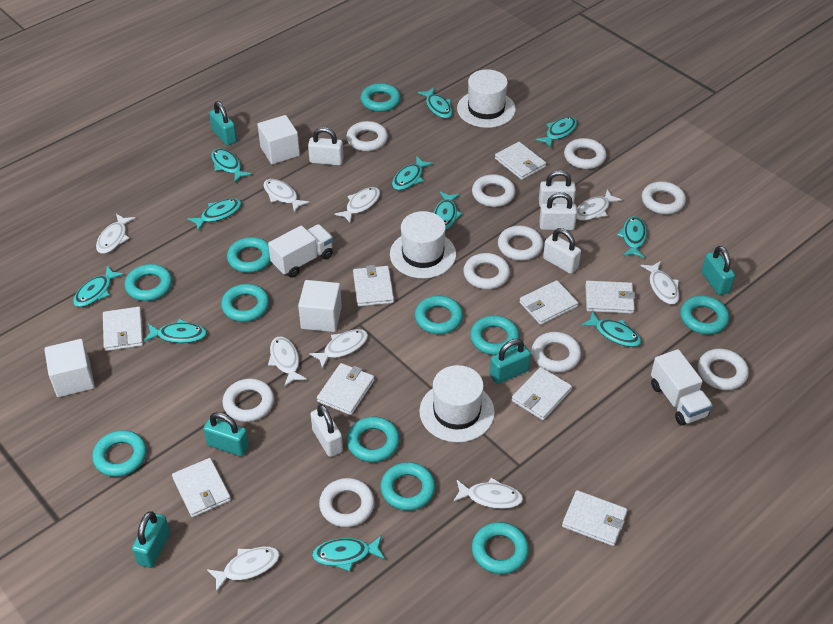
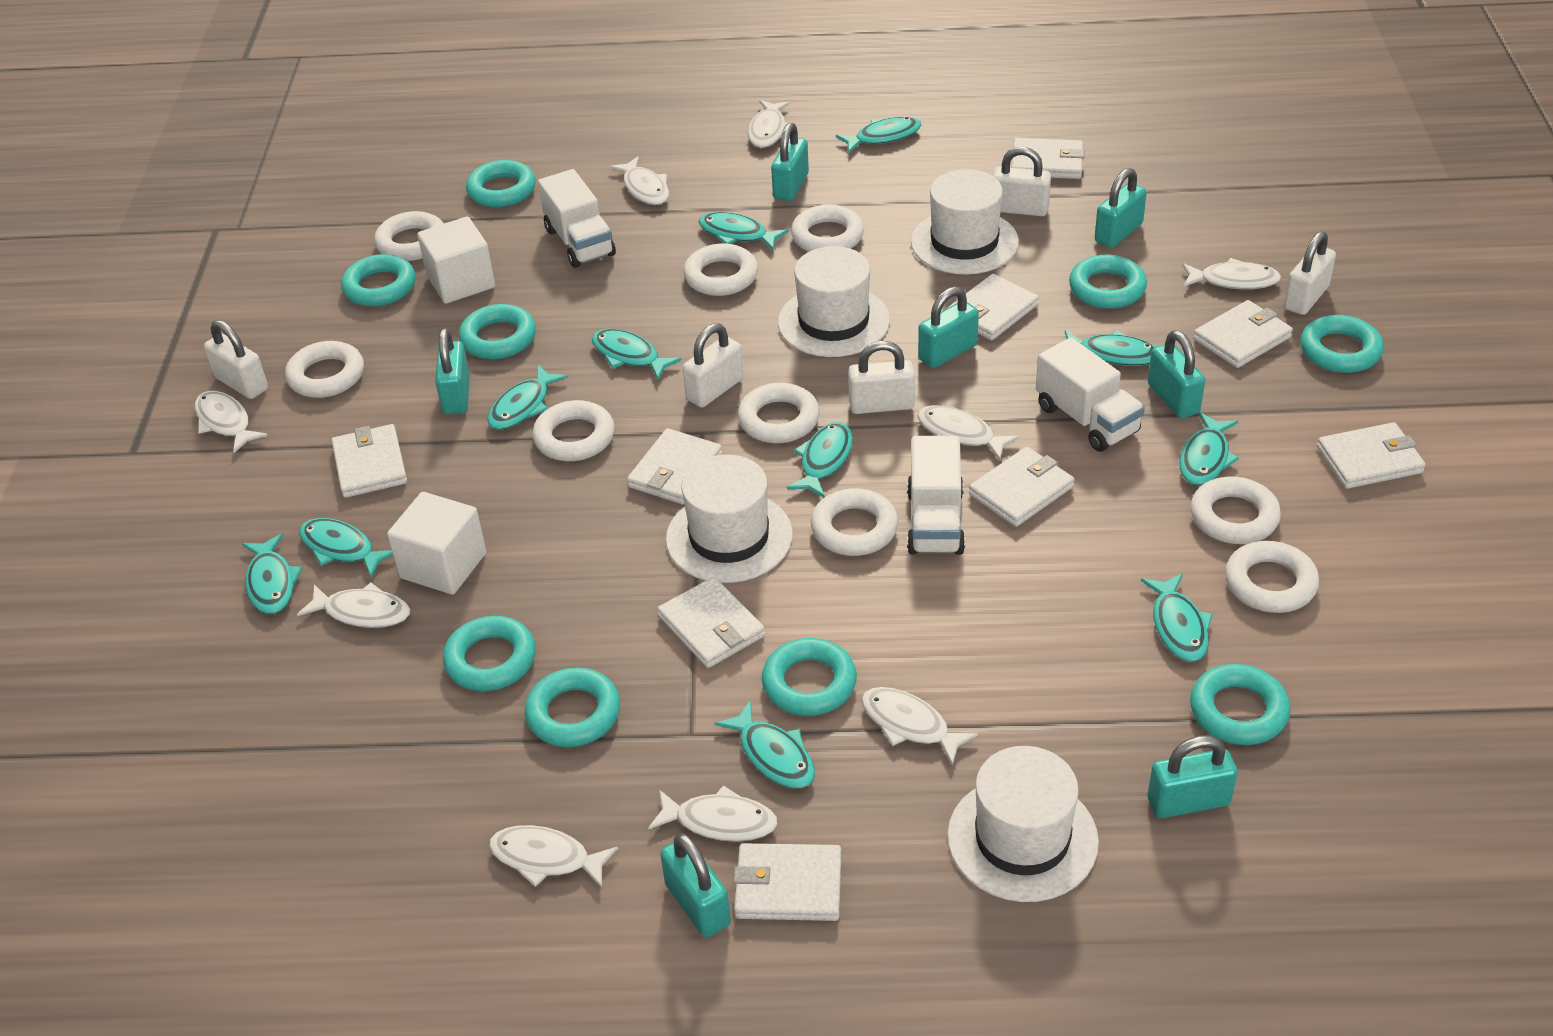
turquoise padlock: 5 -> 7
turquoise ring: 11 -> 9
white cube: 3 -> 2
white hat: 3 -> 4
white ring: 10 -> 9
white truck: 2 -> 3

